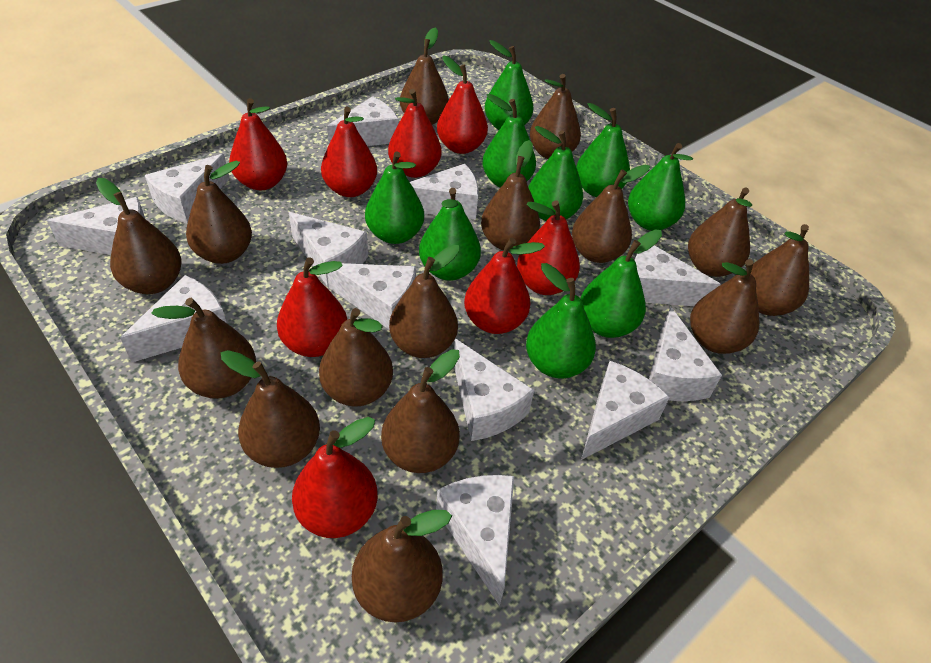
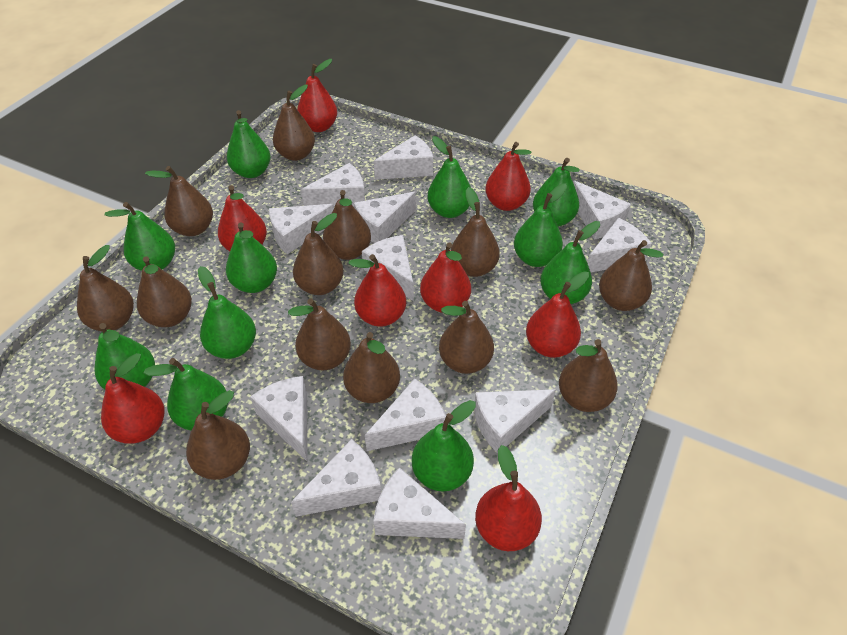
brown pear: 15 -> 13
green pear: 9 -> 11

